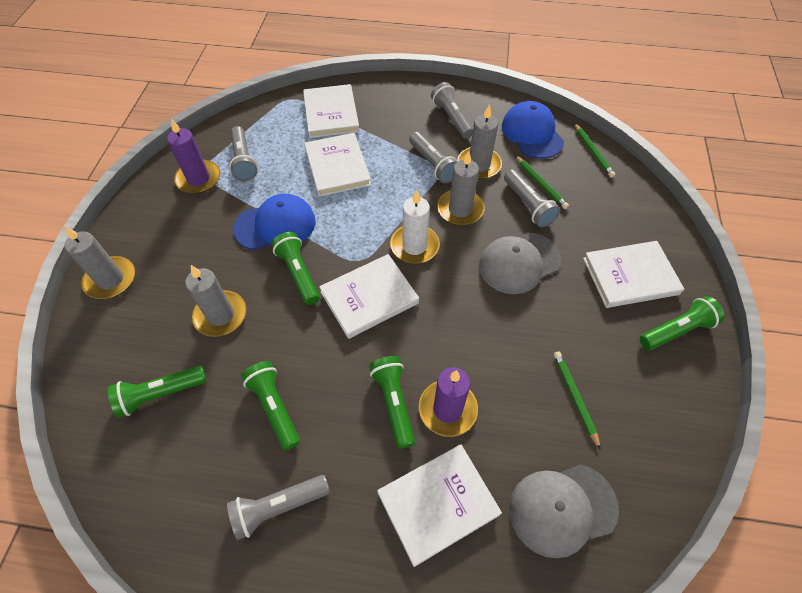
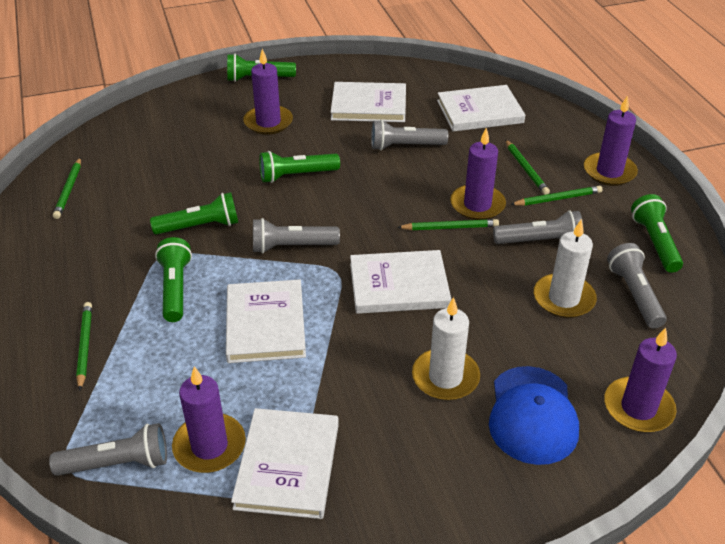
blue cap: 2 -> 1
green pencil: 3 -> 5
grey candle: 4 -> 0
grey cap: 2 -> 0
purple candle: 2 -> 5
white candle: 1 -> 2

